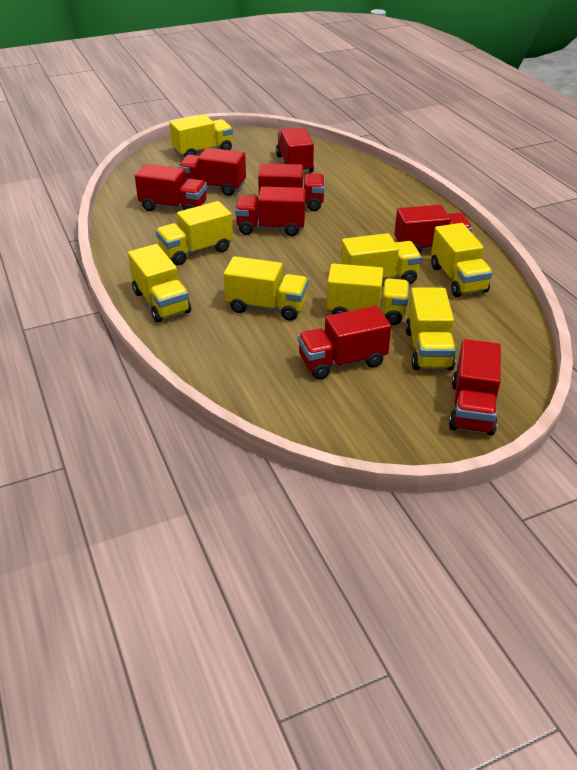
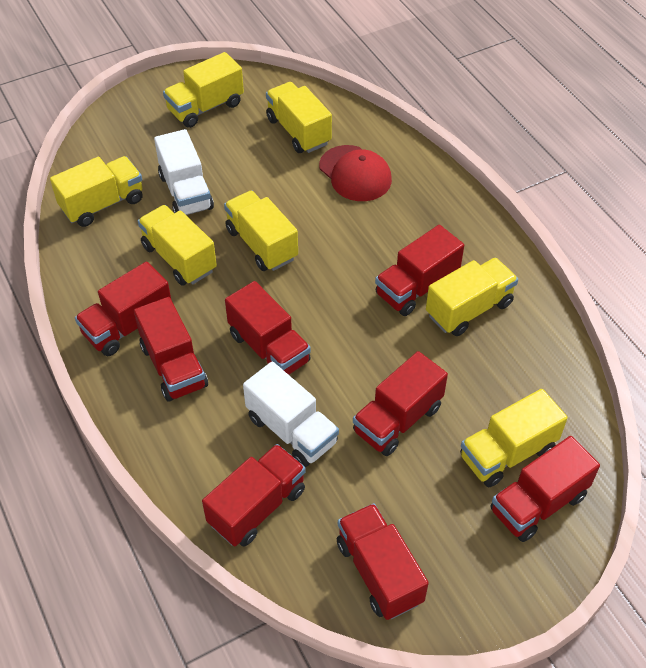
red cap: 0 -> 1
white truck: 0 -> 2
yellow truck: 8 -> 7

